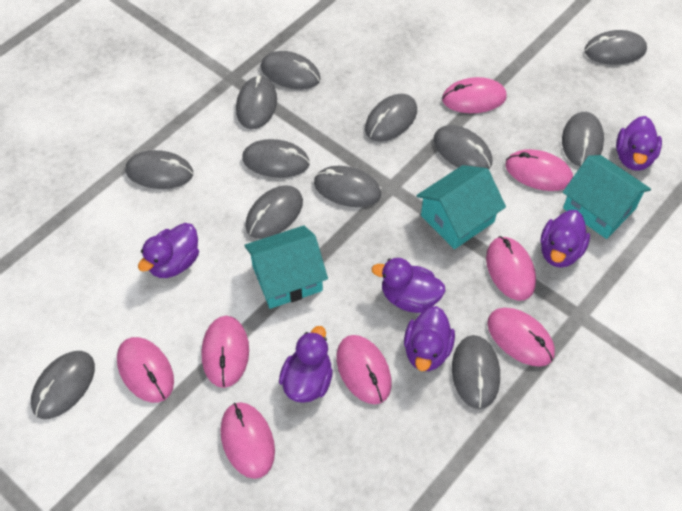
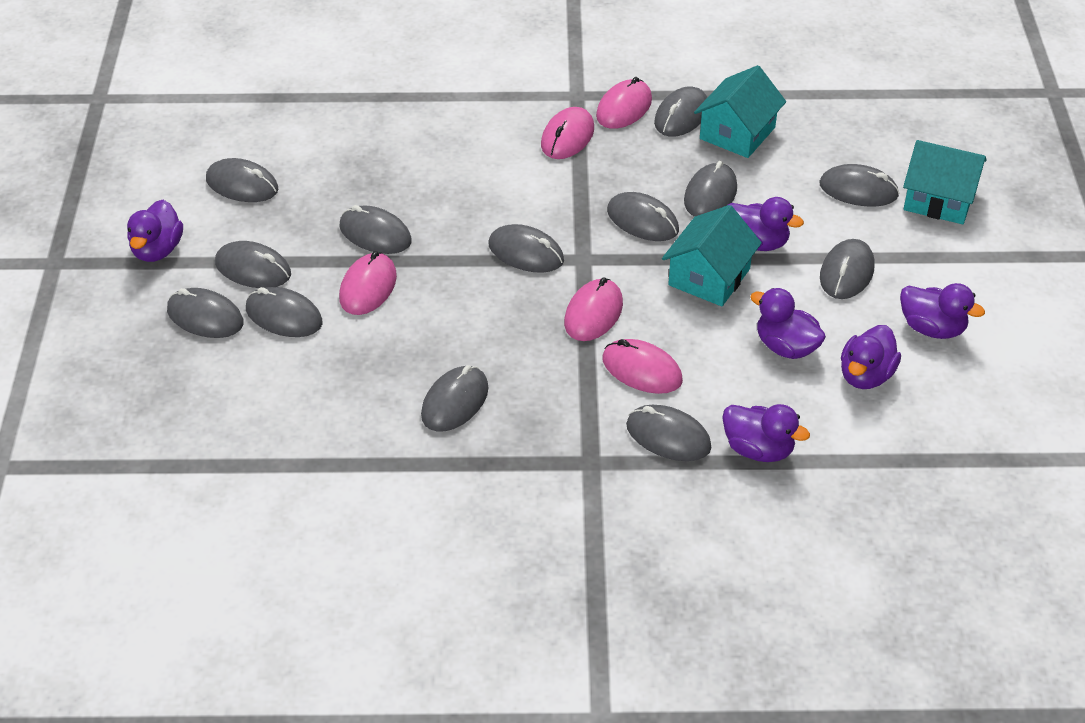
grey mouse: 12 -> 13
pink mouse: 8 -> 5

